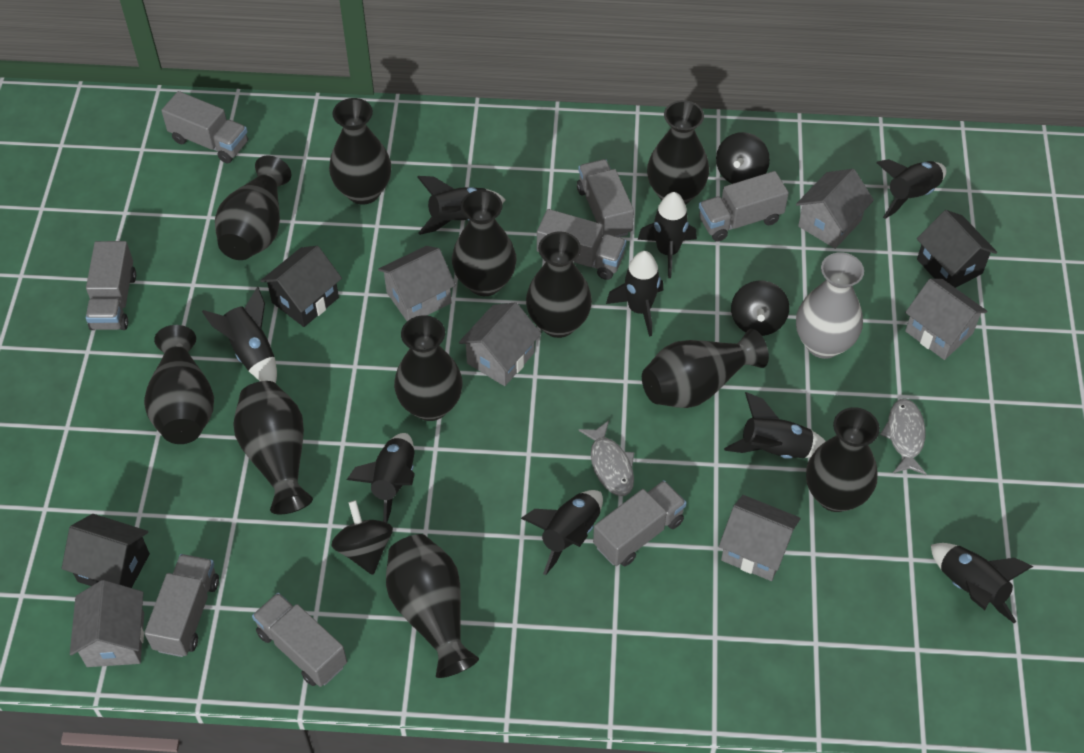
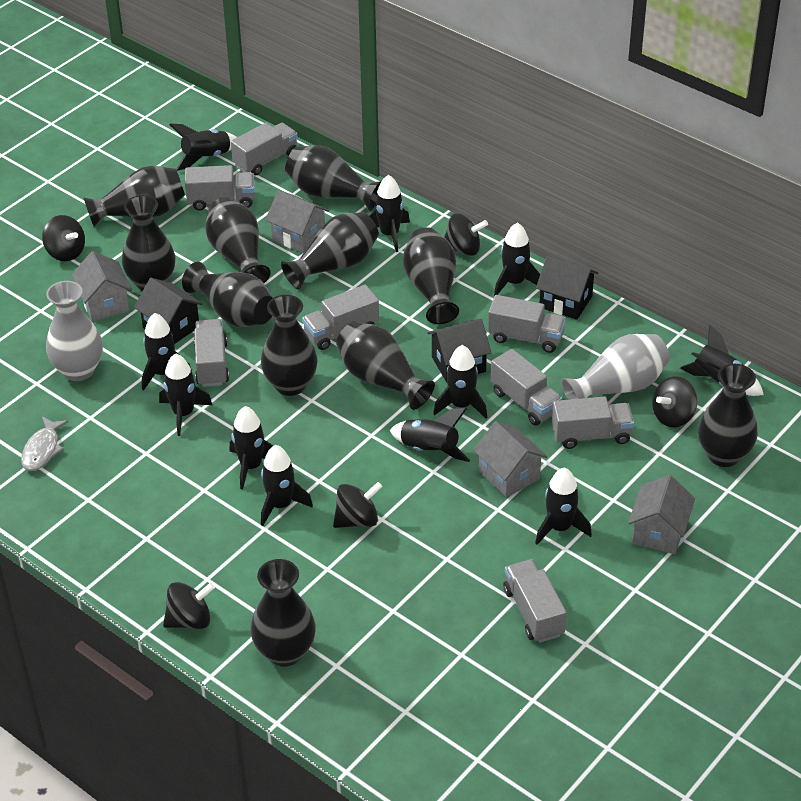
black rocket: 9 -> 11
black spinning top: 3 -> 5
grey fish: 2 -> 1
grey house: 6 -> 4
grey vase: 1 -> 2

